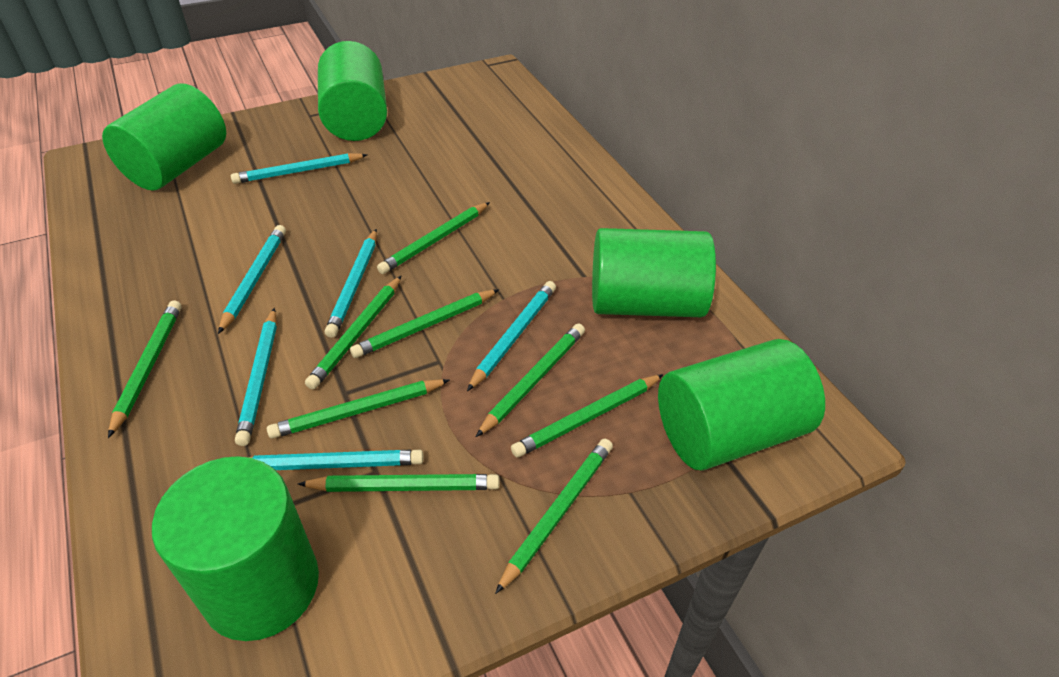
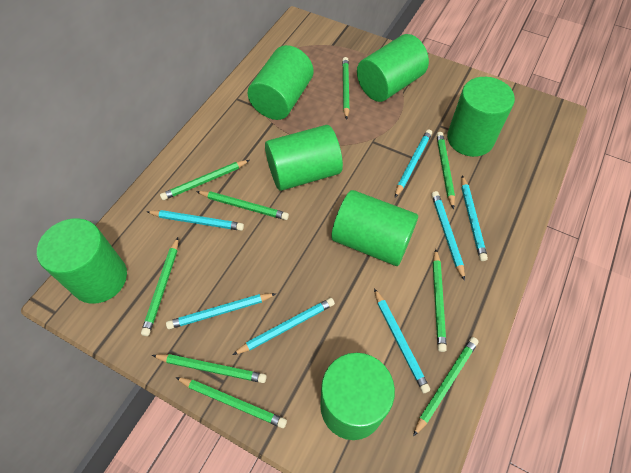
green cylinder: 5 -> 7
turquoise pencil: 6 -> 7

